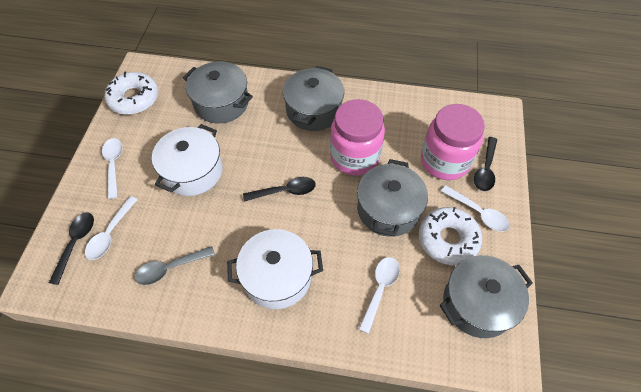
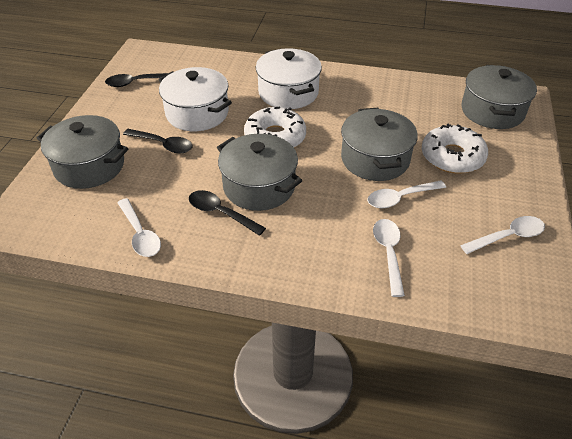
grey spoon: 1 -> 0
pink jar: 2 -> 0

